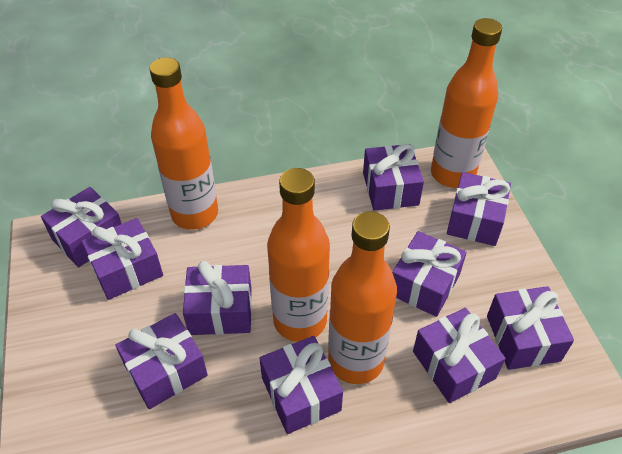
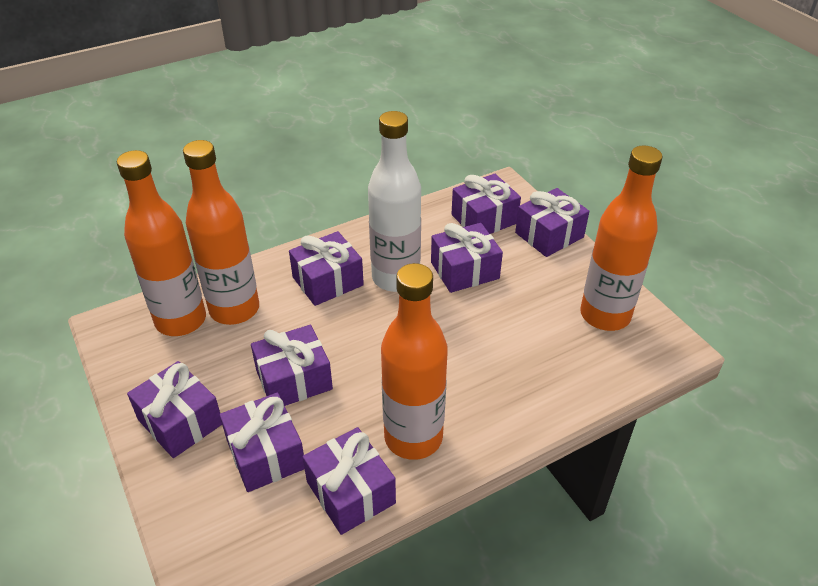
purple gift: 10 -> 8
white bottle: 0 -> 1

